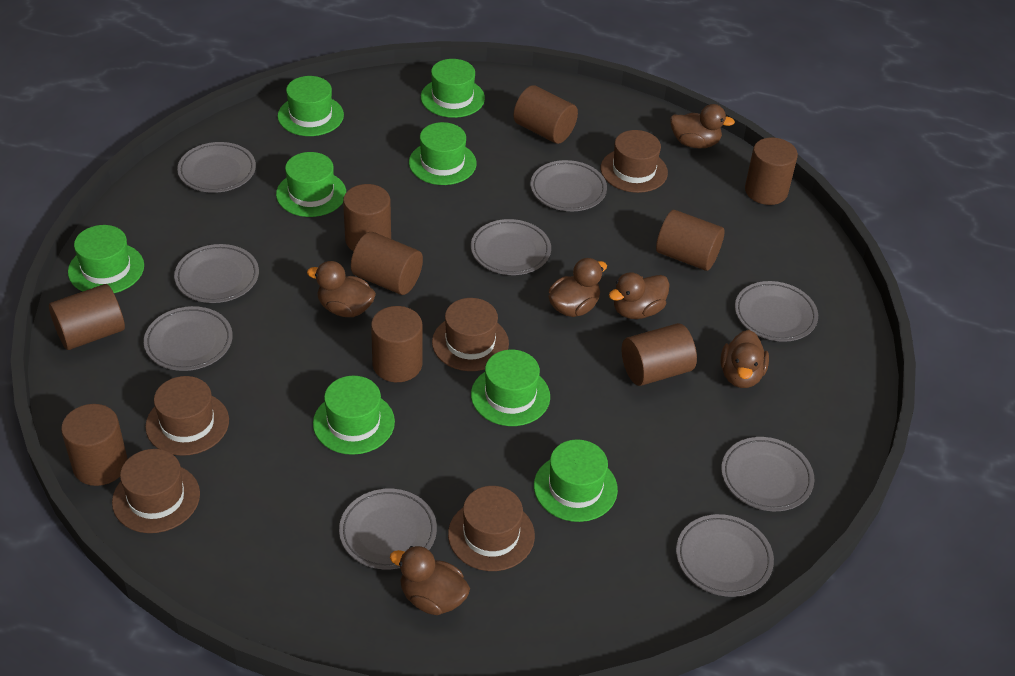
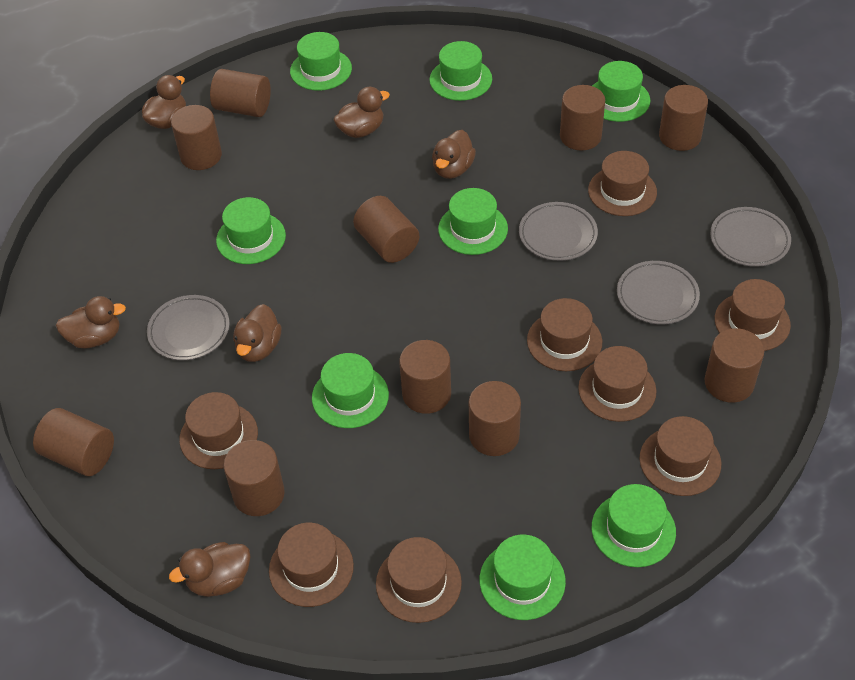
brown cylinder: 9 -> 10
brown hat: 5 -> 8
grey plate: 9 -> 4

